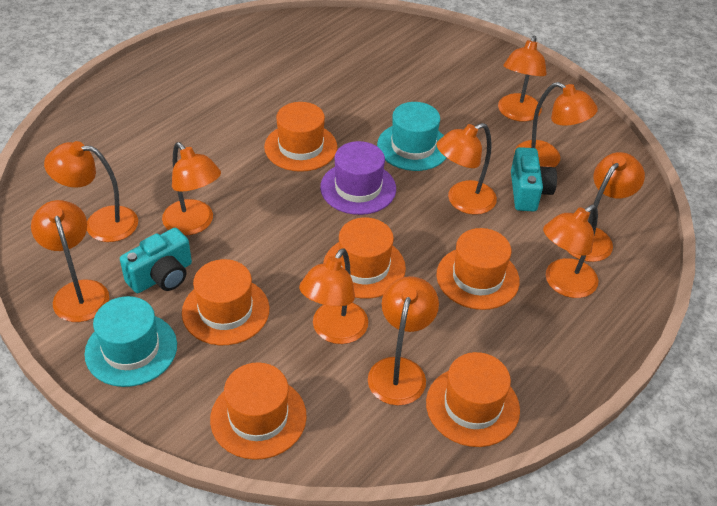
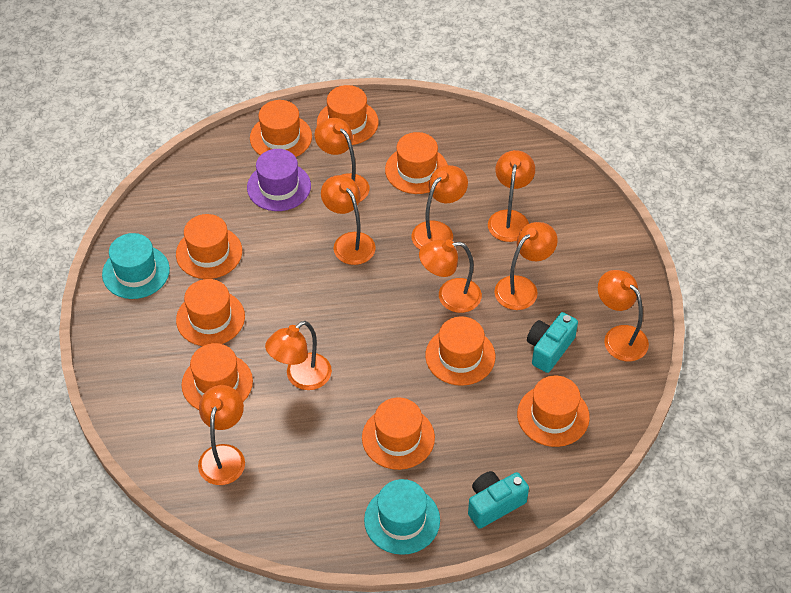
orange hat: 6 -> 9
orange lamp: 10 -> 9

